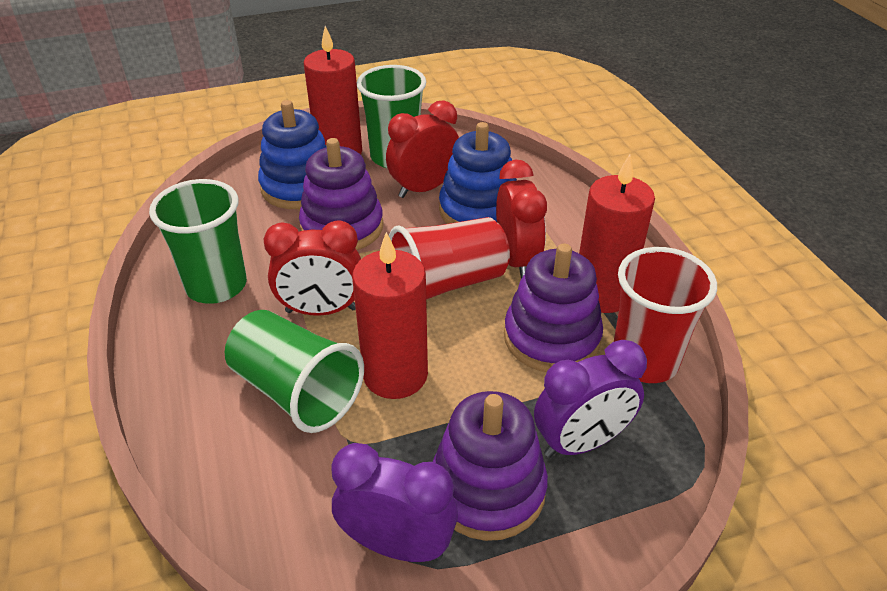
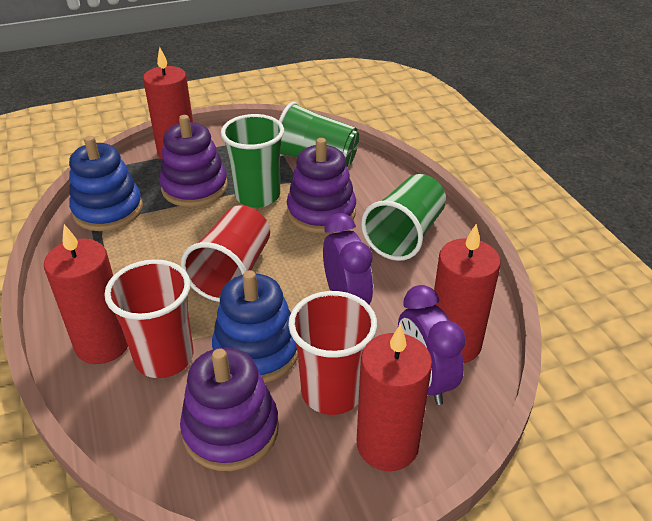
red candle: 3 -> 4
red clock: 3 -> 0
red cup: 2 -> 3

